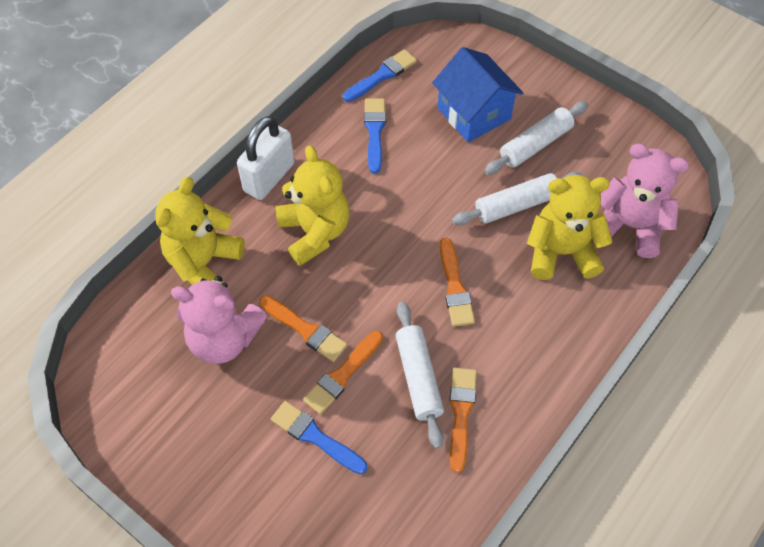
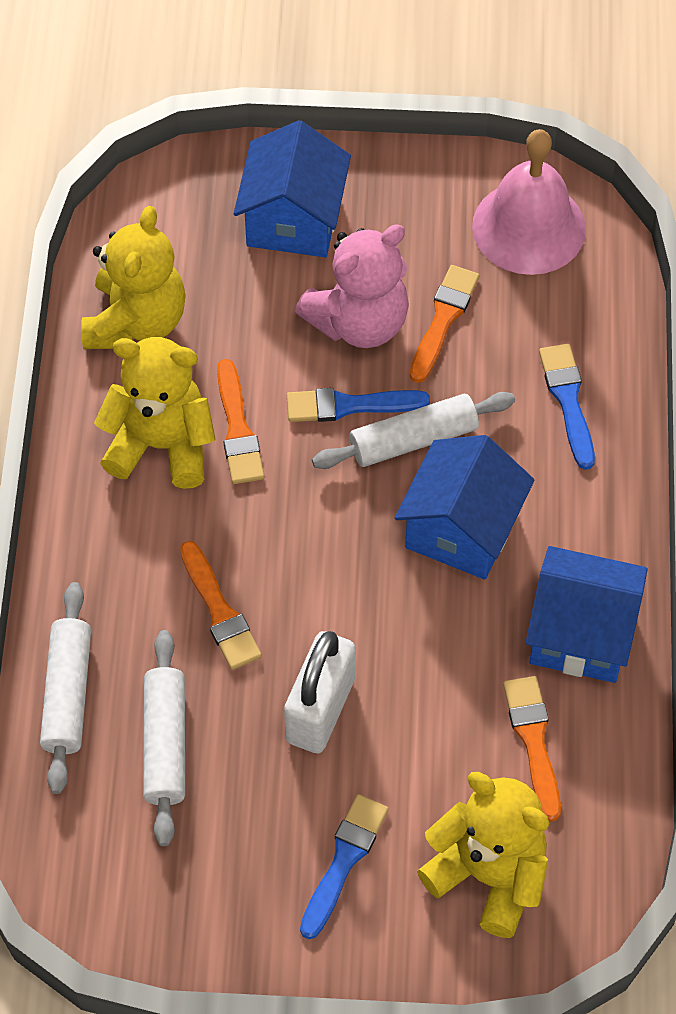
blue house: 1 -> 3
pink bell: 0 -> 1
pink teddy bear: 2 -> 1

